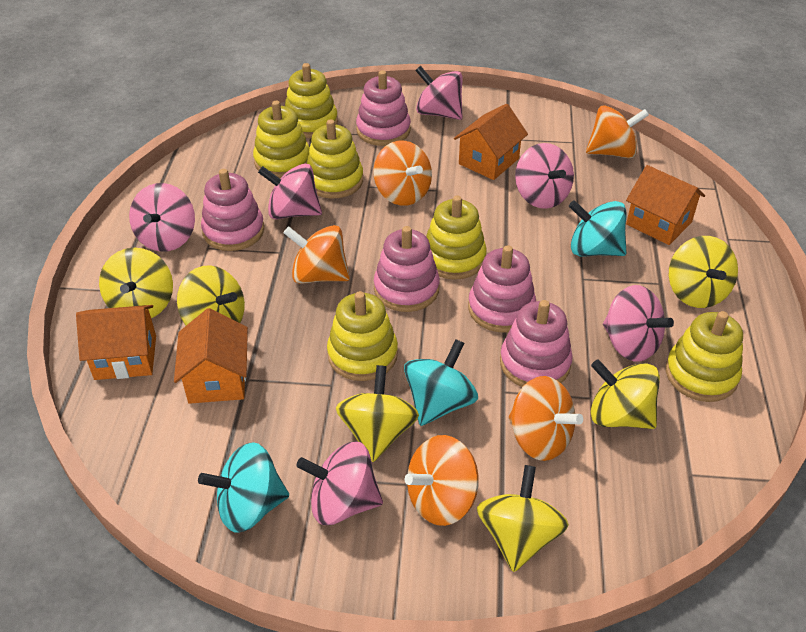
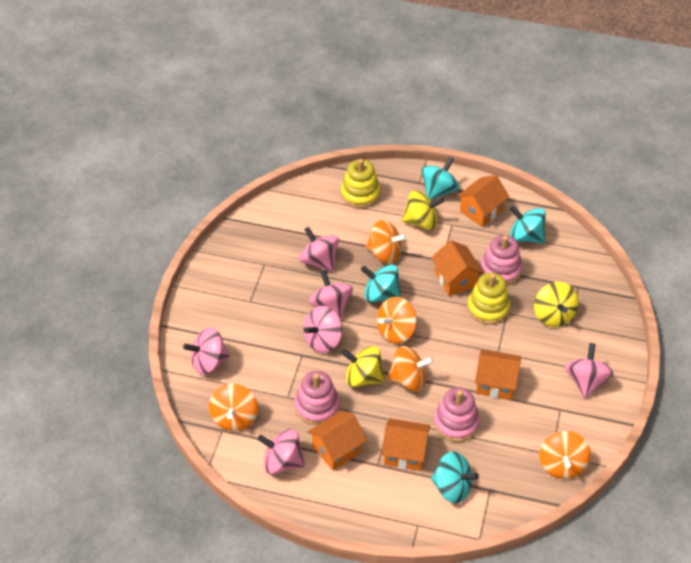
orange house: 4 -> 5
pink stacking toy: 5 -> 3
turquoise spinning top: 3 -> 4
yellow spinning top: 6 -> 3
yellow stacking toy: 6 -> 2

